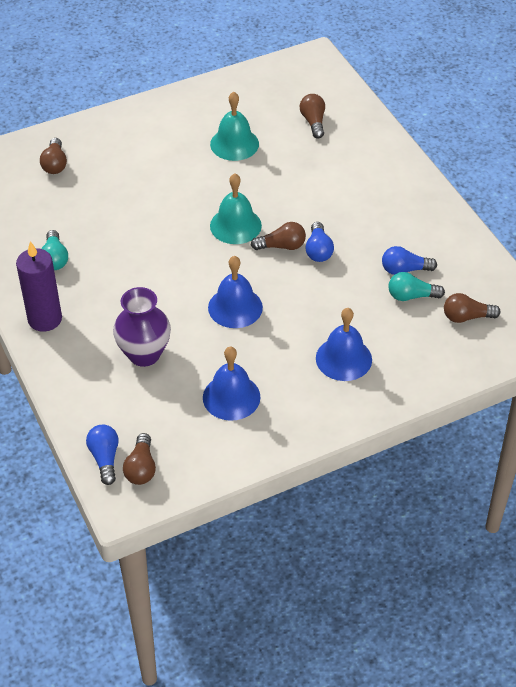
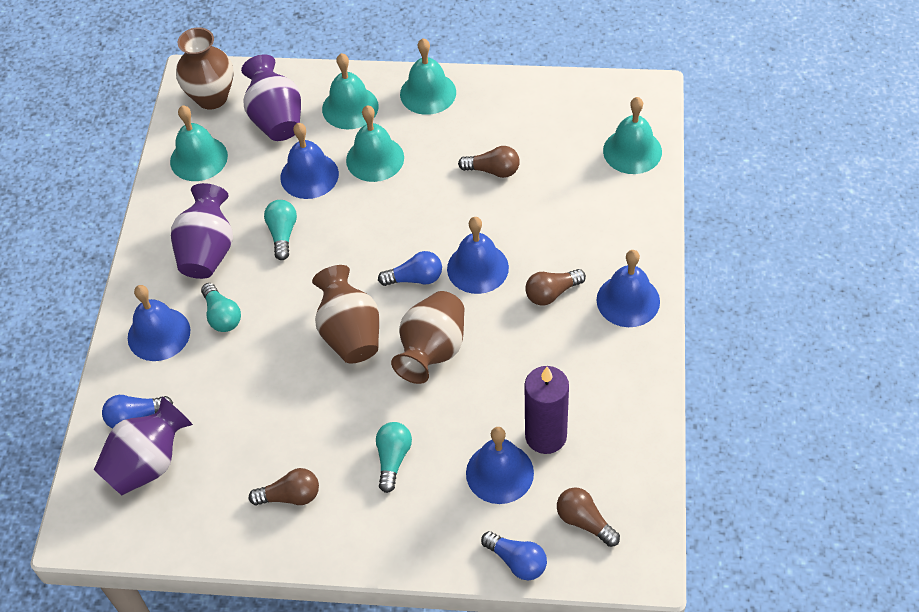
blue bell: 3 -> 5
brown light bulb: 5 -> 4
brown vase: 0 -> 3
purple vase: 1 -> 3
turquoise bell: 2 -> 5
turquoise light bulb: 2 -> 3

